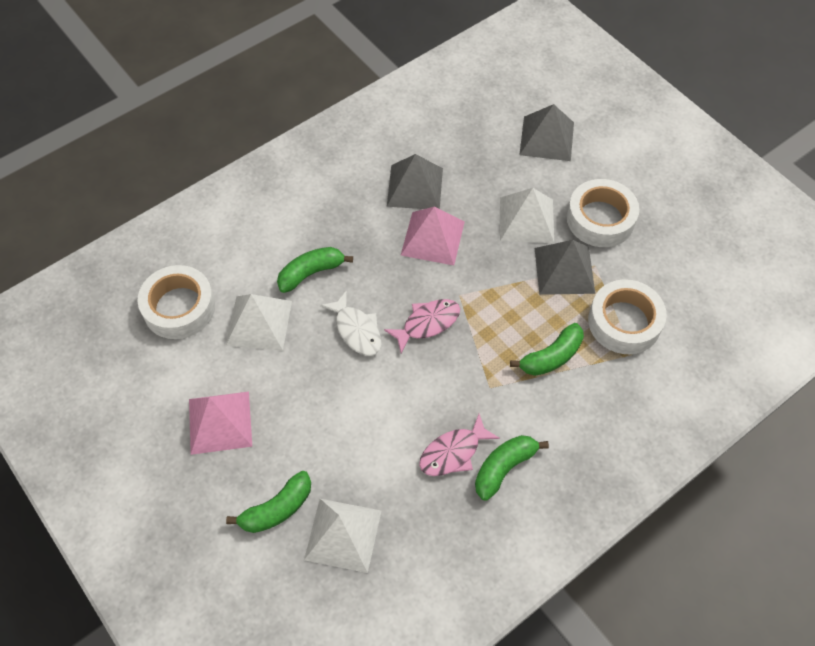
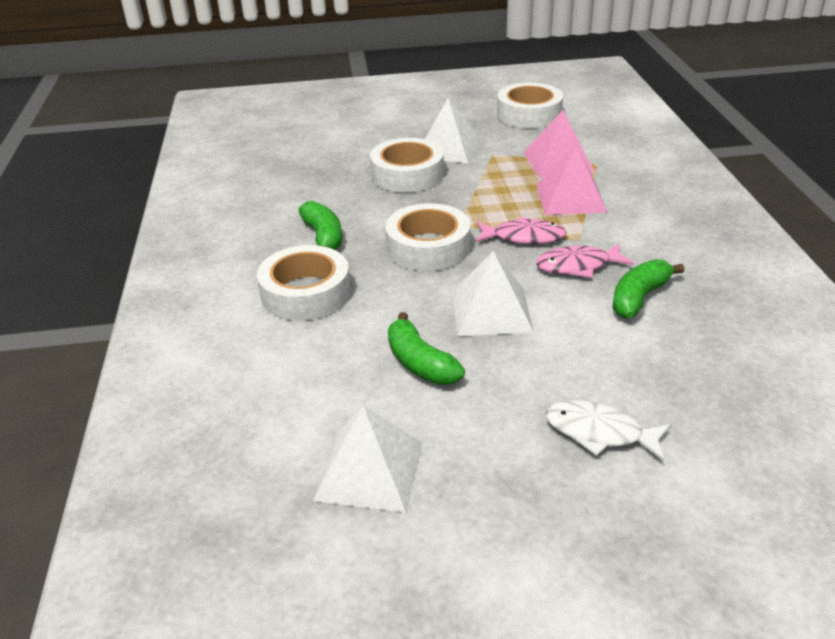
green banana: 4 -> 3
grey pyramid: 3 -> 0
white tape: 3 -> 4

